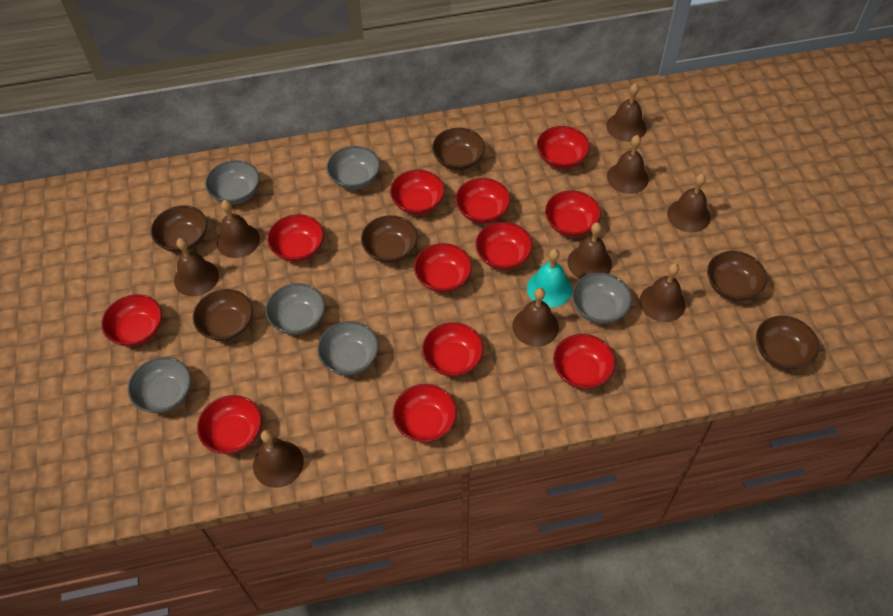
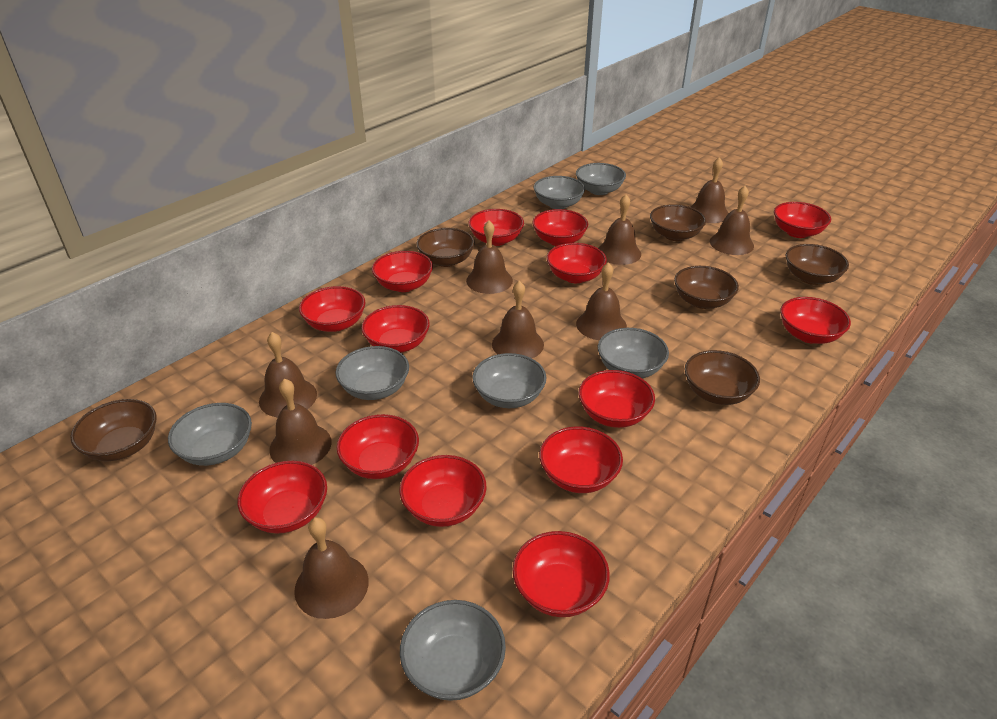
grey bowl: 6 -> 7
red bowl: 12 -> 14
turquoise bell: 1 -> 0

